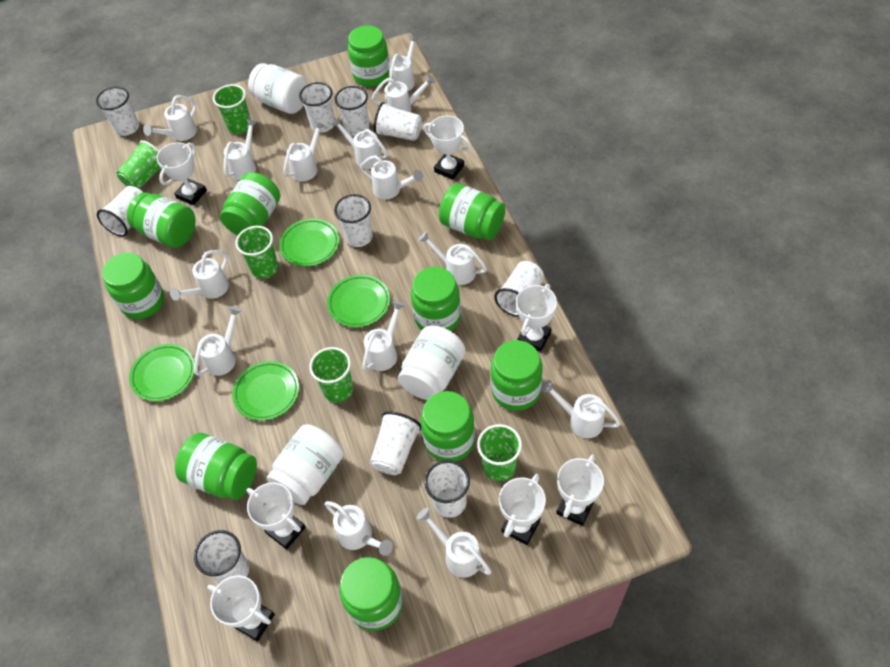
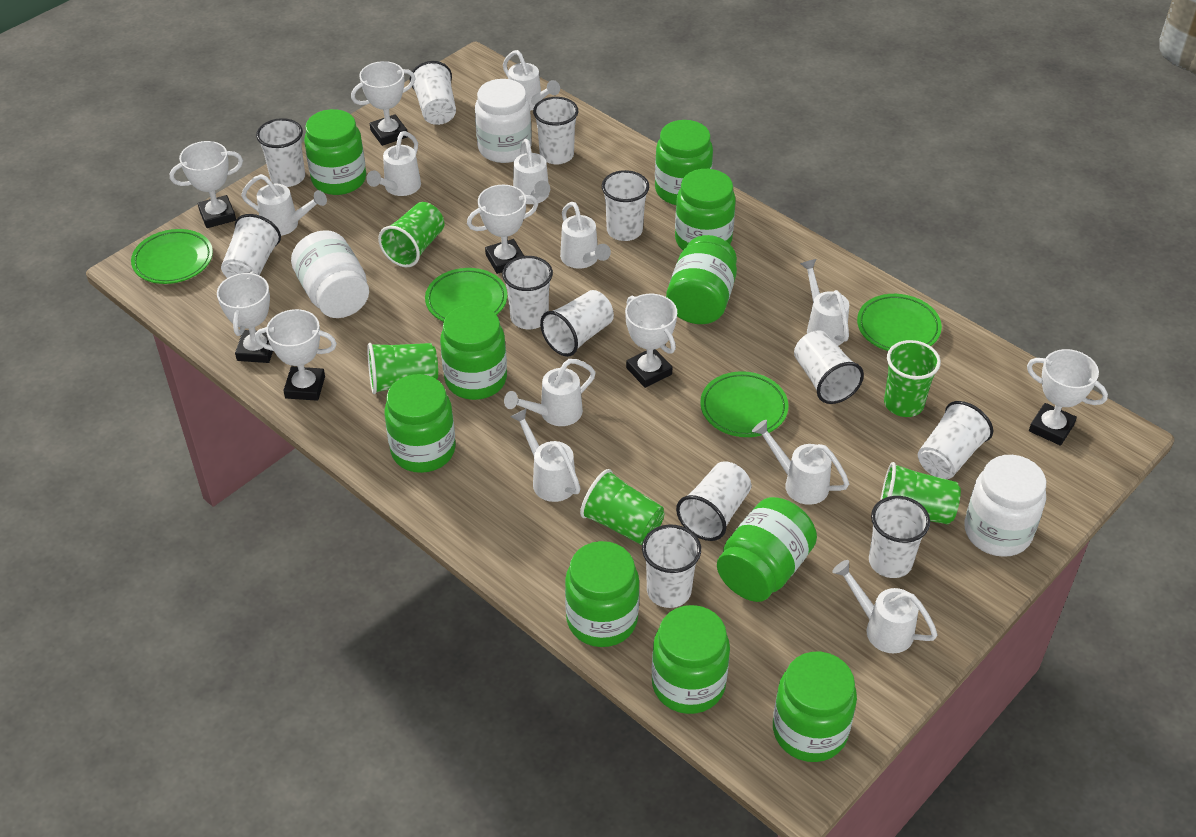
white cup: 10 -> 12
white watering can: 14 -> 10

